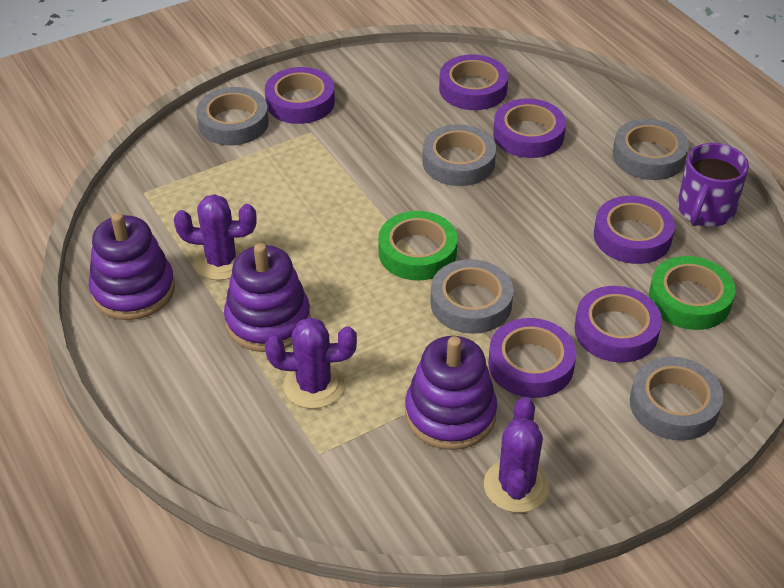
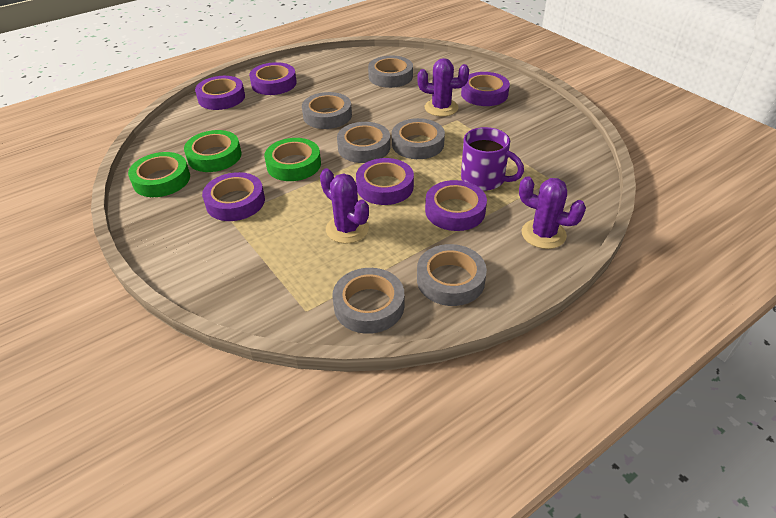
green tape: 2 -> 3
grey tape: 5 -> 6
purple stacking toy: 3 -> 0

